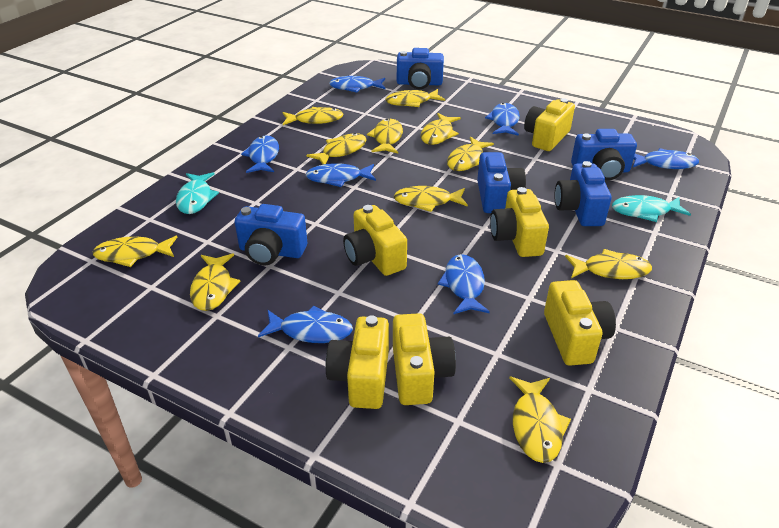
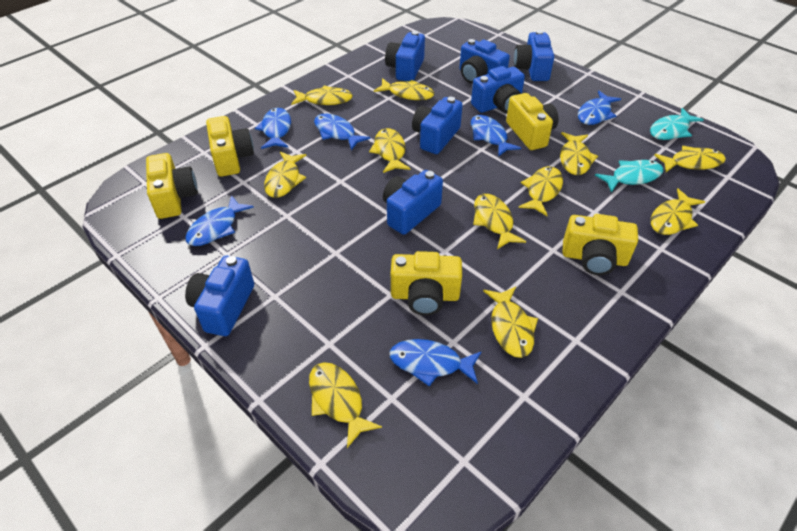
blue camera: 5 -> 7
blue fish: 7 -> 6
yellow camera: 6 -> 5

